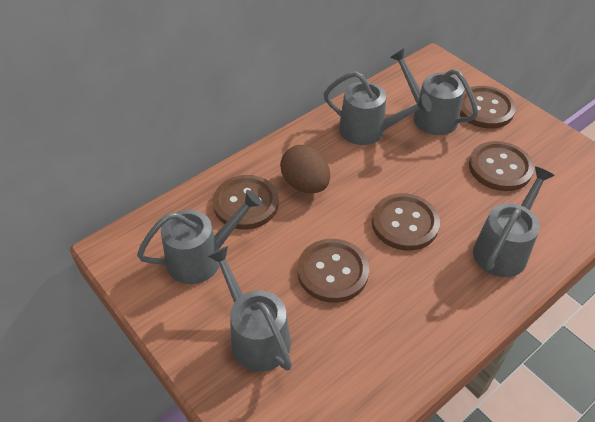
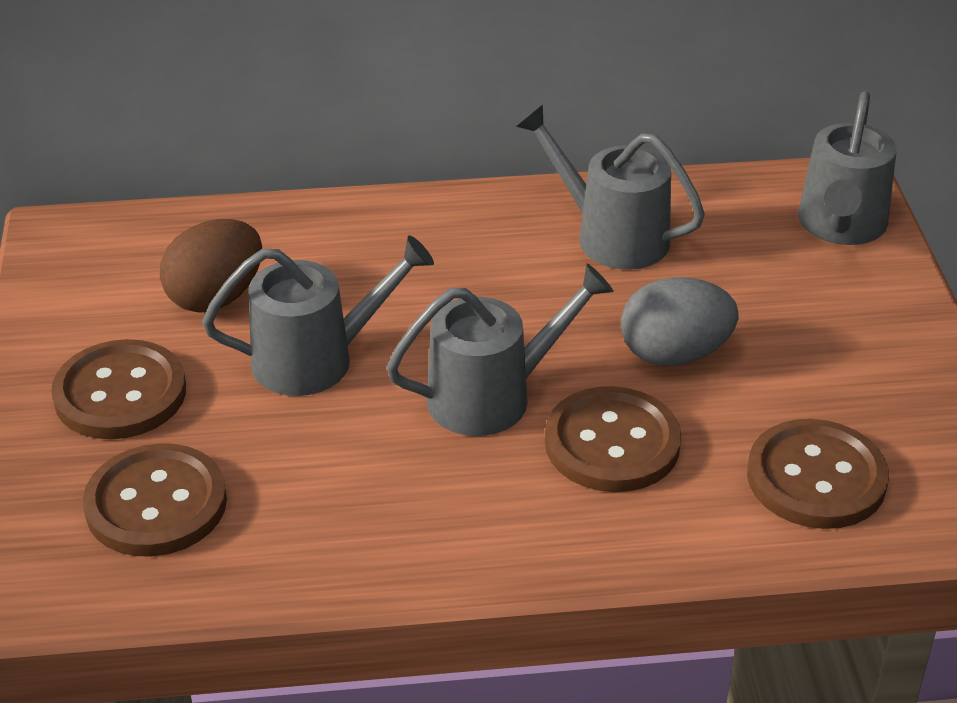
brown button: 5 -> 4
grey egg: 0 -> 1
grey watering can: 5 -> 4

